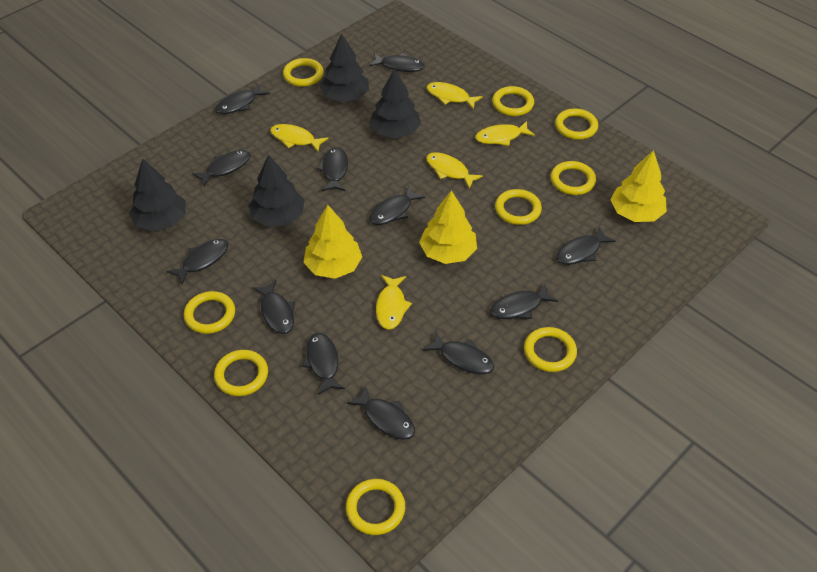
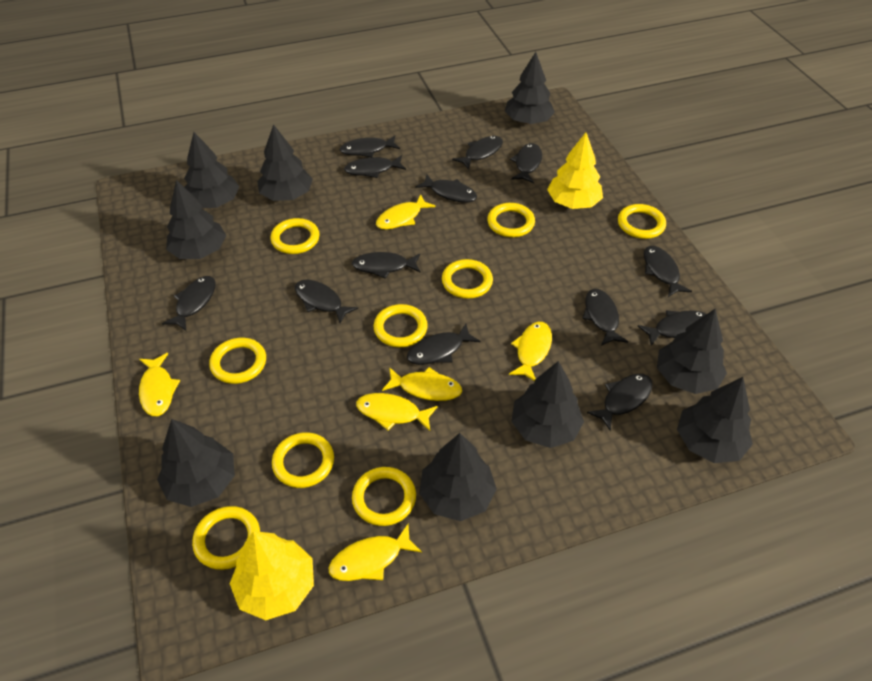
black fish: 12 -> 13
black tree: 4 -> 9
yellow fish: 5 -> 6
yellow tree: 3 -> 2

